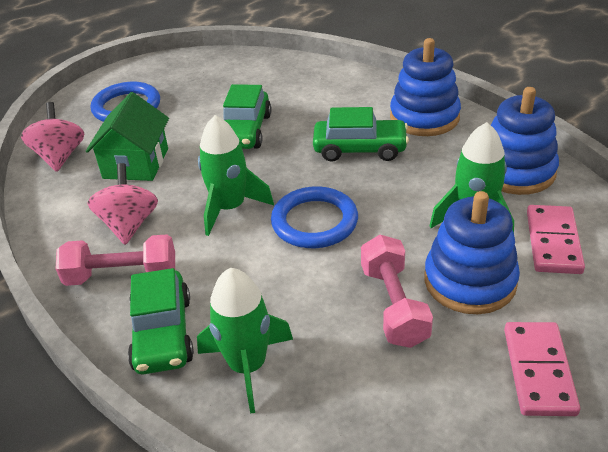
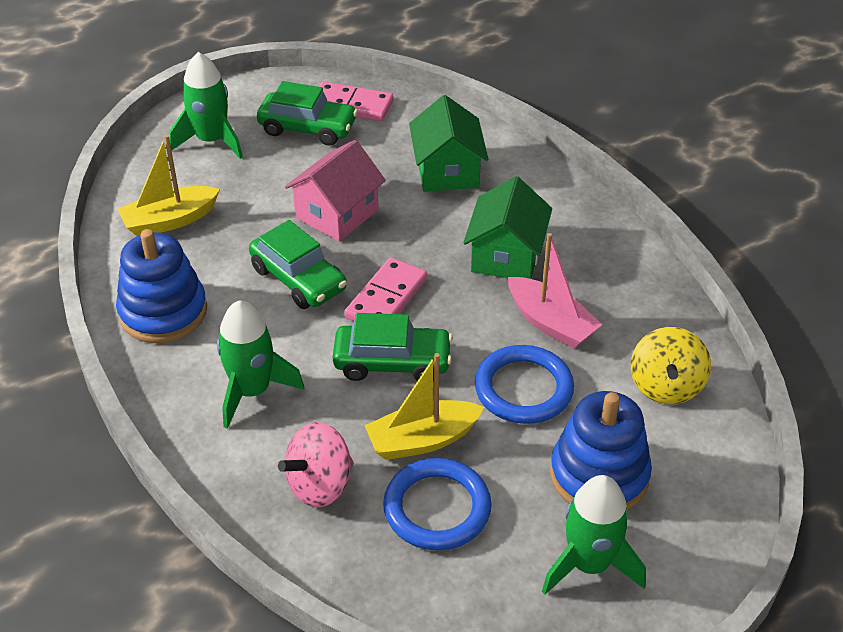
blue stacking toy: 3 -> 2
green house: 1 -> 2
pink boat: 0 -> 1
pink dumbbell: 2 -> 0
pink house: 0 -> 1
pink spinning top: 2 -> 1
yellow boat: 0 -> 2
yellow spinning top: 0 -> 1

